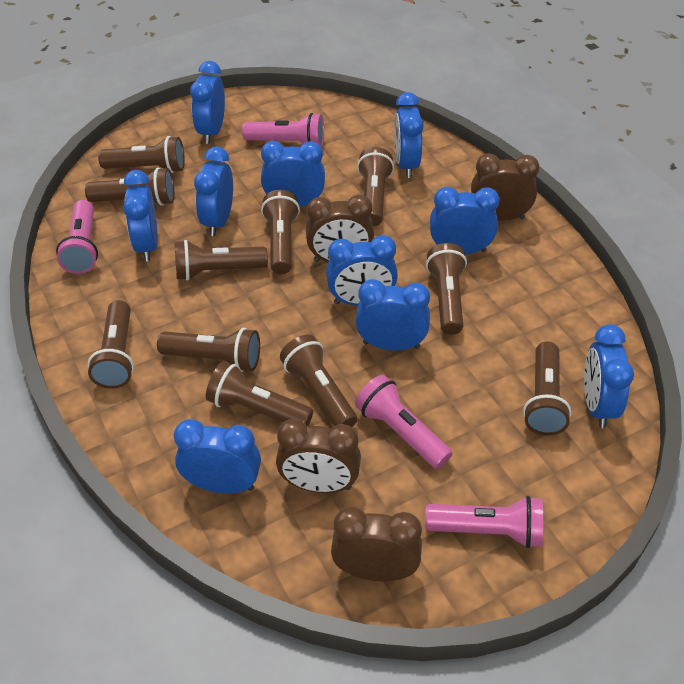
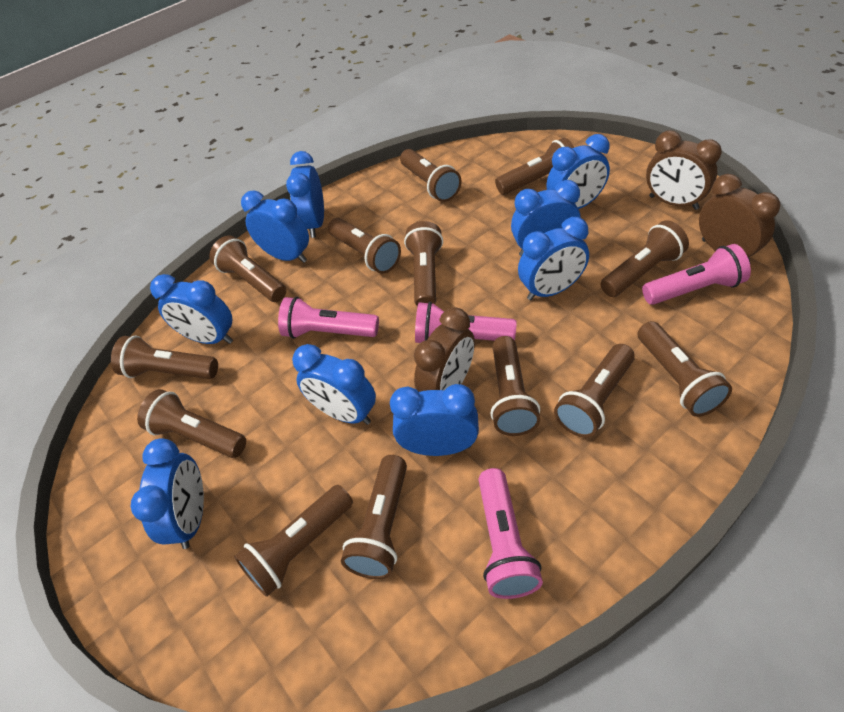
blue clock: 10 -> 9
brown clock: 4 -> 3
brown flashlight: 11 -> 13

